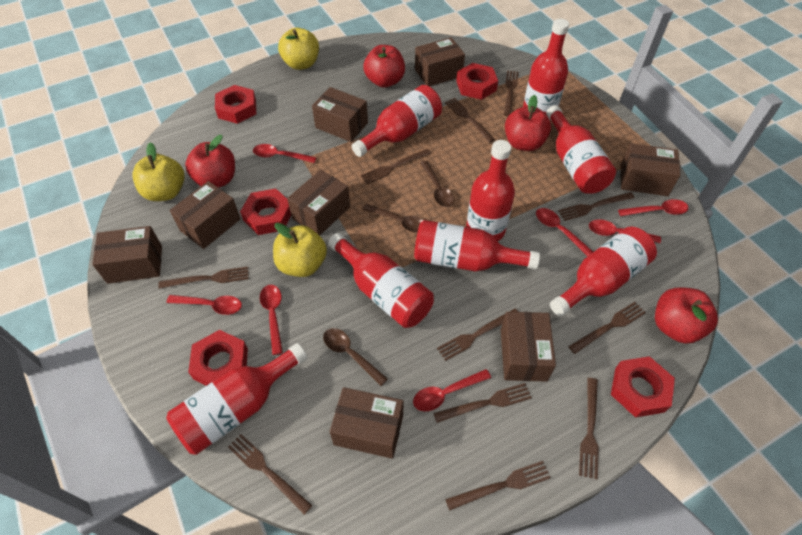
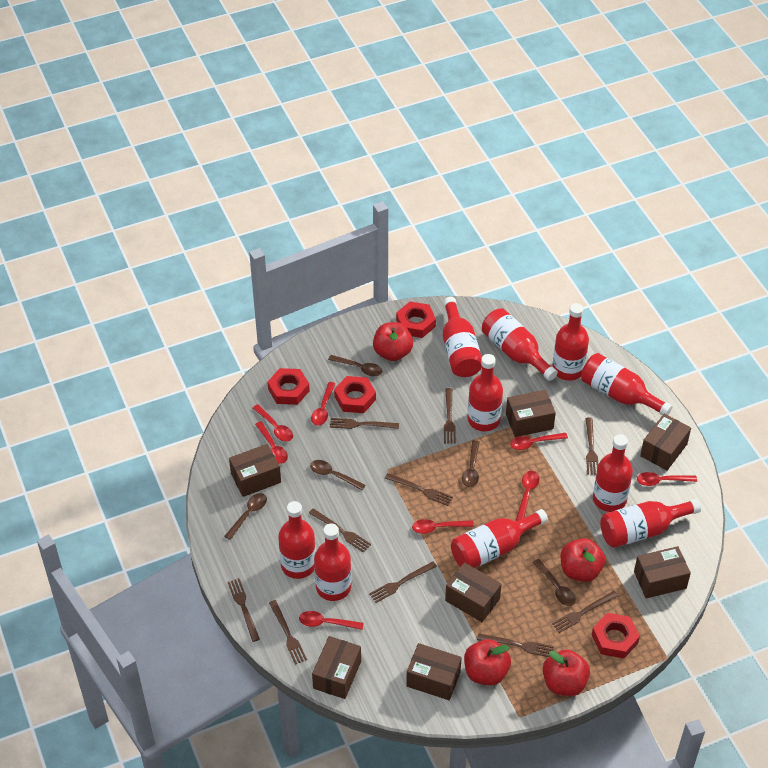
brown box: 8 -> 7
brown fork: 11 -> 10
brown spoon: 3 -> 5
red bottle: 8 -> 10
red nut: 5 -> 4
red spoon: 7 -> 8
yellow apple: 3 -> 0

